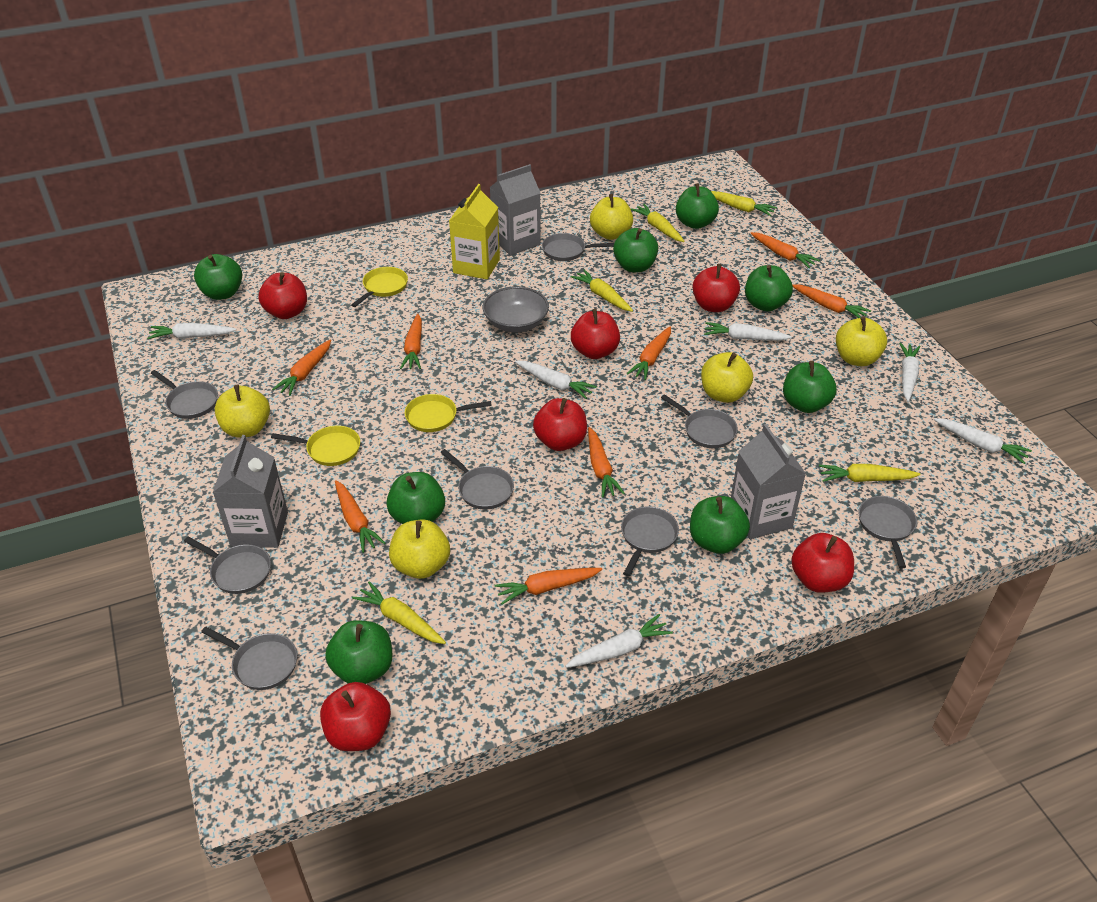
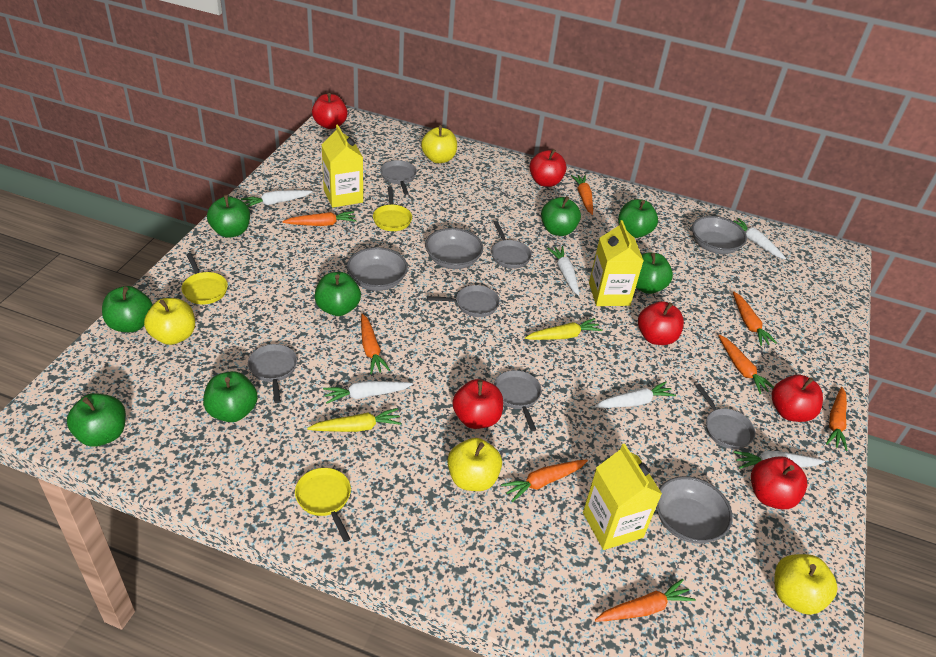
grey bowl: 1 -> 4
grey carton: 3 -> 0
grey pan: 8 -> 6
yellow apple: 5 -> 4
yellow carrot: 5 -> 2
yellow carton: 1 -> 3

